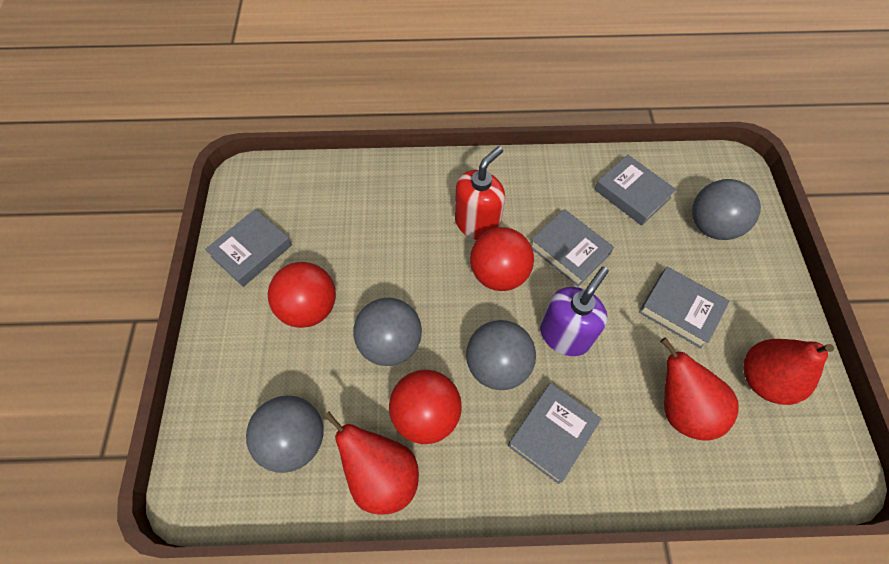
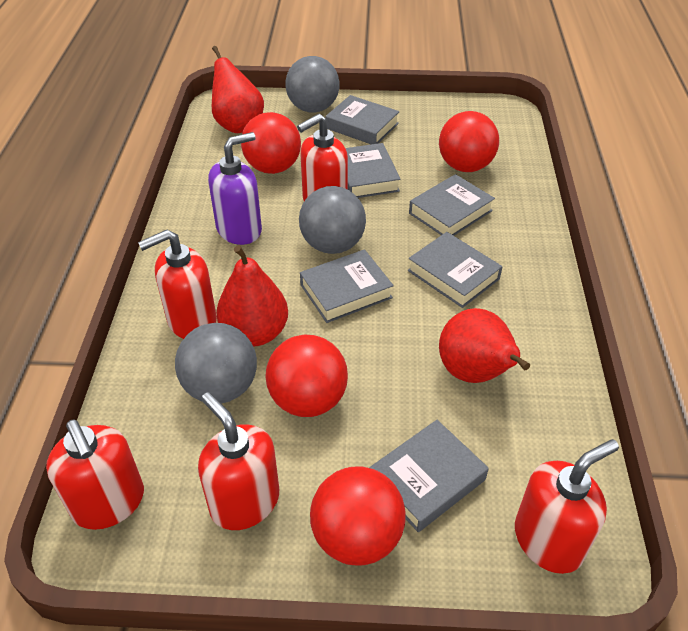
grey ball: 4 -> 3
grey book: 5 -> 6
red ball: 3 -> 4
red soap dispenser: 1 -> 5

